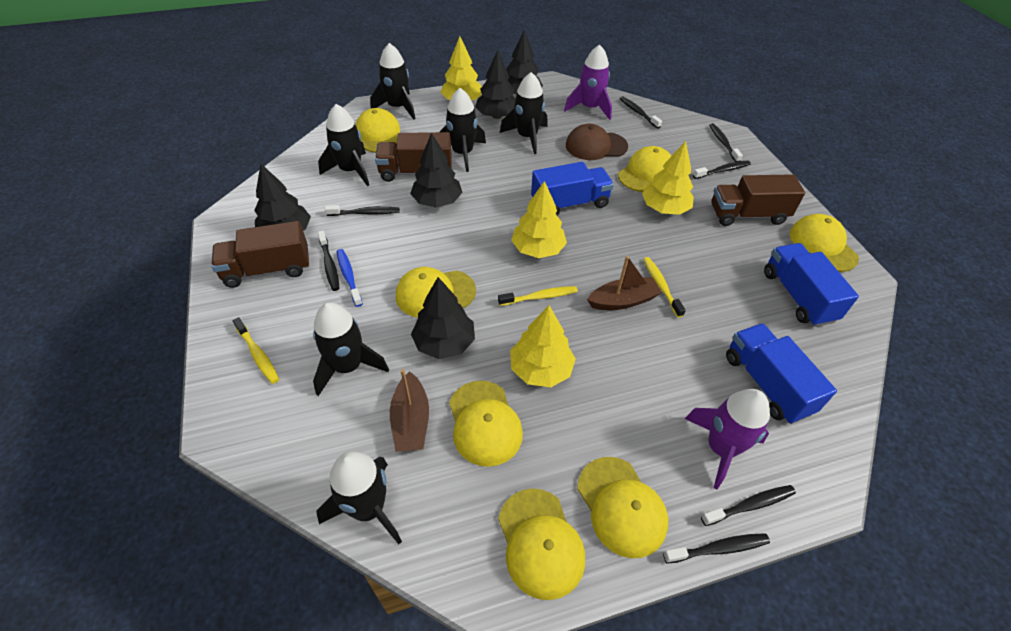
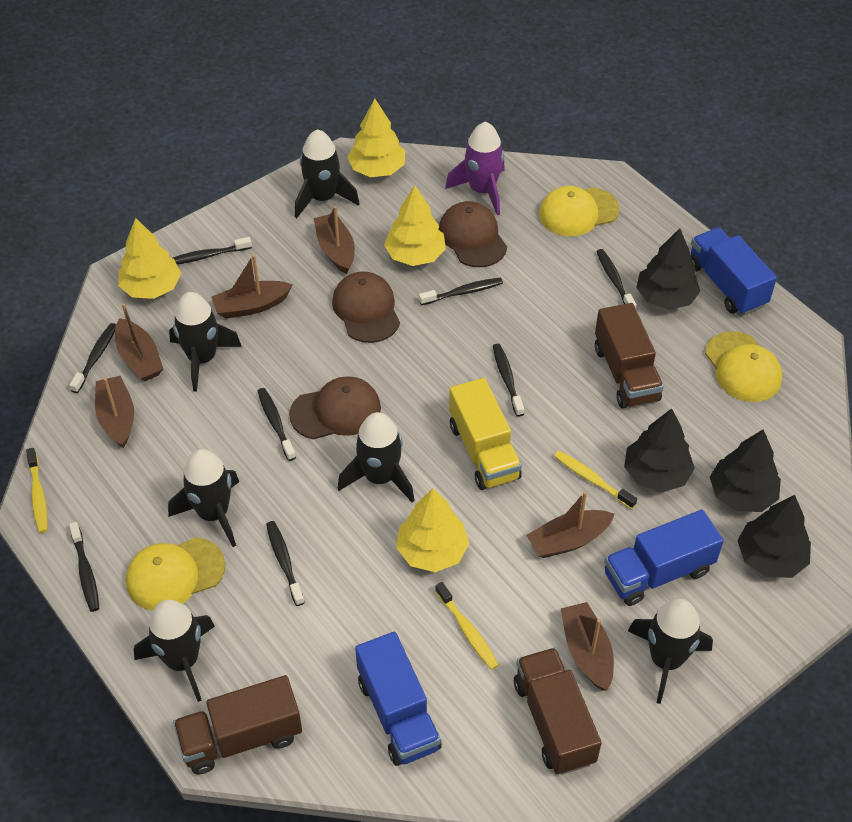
black toothbrush: 7 -> 8
black tree: 5 -> 4
blue toothbrush: 1 -> 0
brown boat: 2 -> 6
brown cap: 1 -> 3
purple rocket: 2 -> 1
yellow cap: 7 -> 3
yellow truck: 0 -> 1

